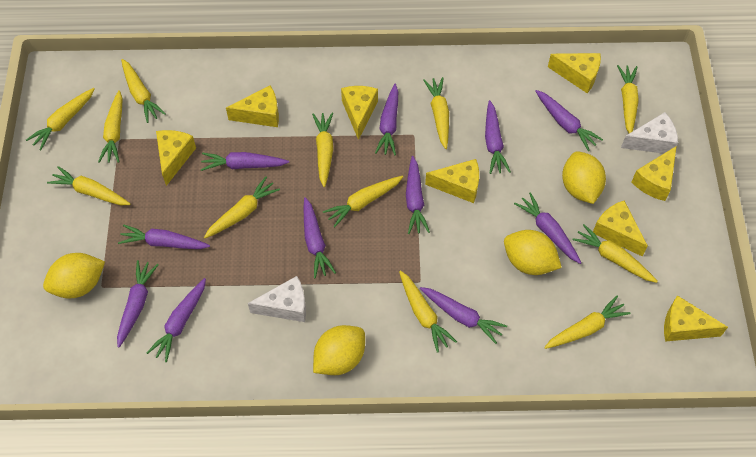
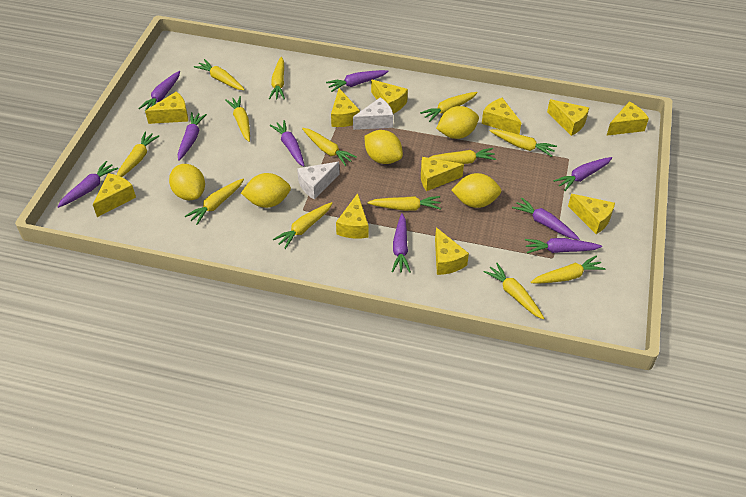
purple carrot: 11 -> 9
yellow carrot: 12 -> 13
yellow cheese: 8 -> 11
yellow lemon: 4 -> 5

